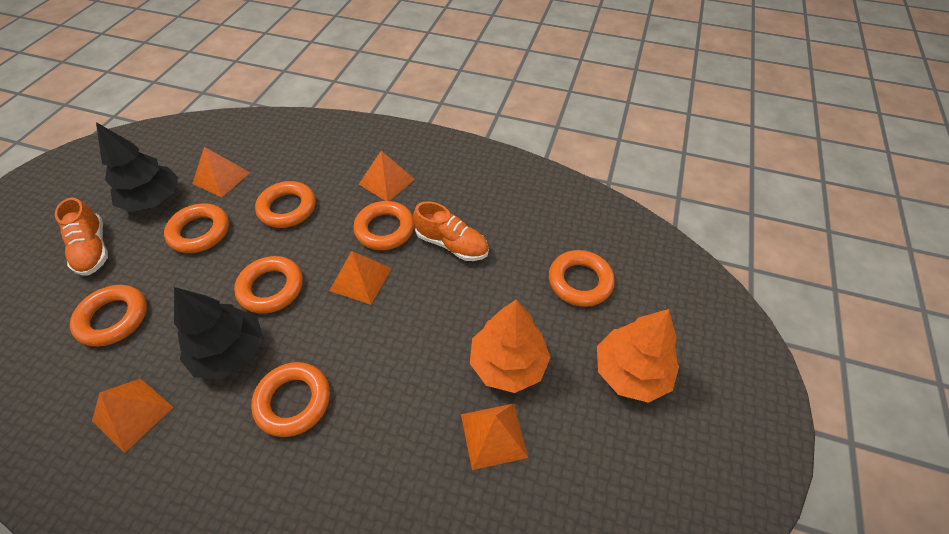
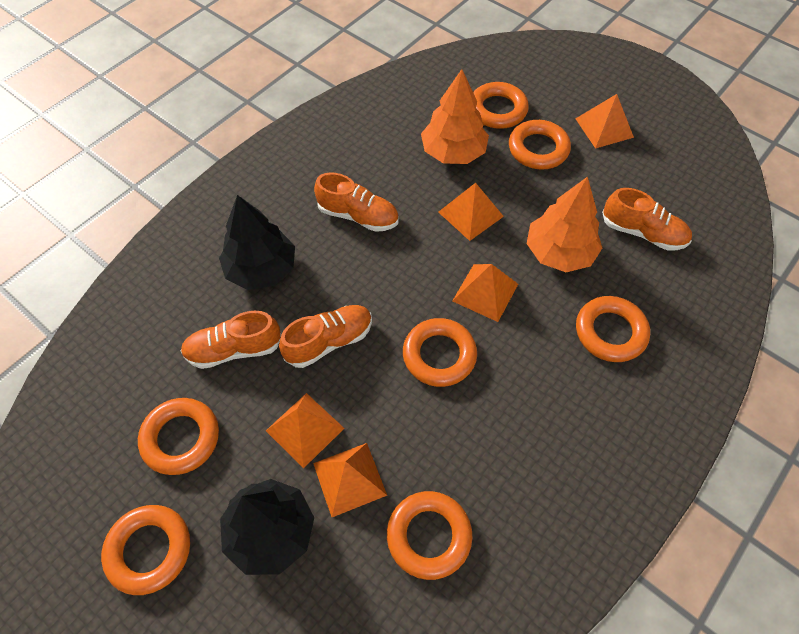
orange shoe: 2 -> 4

